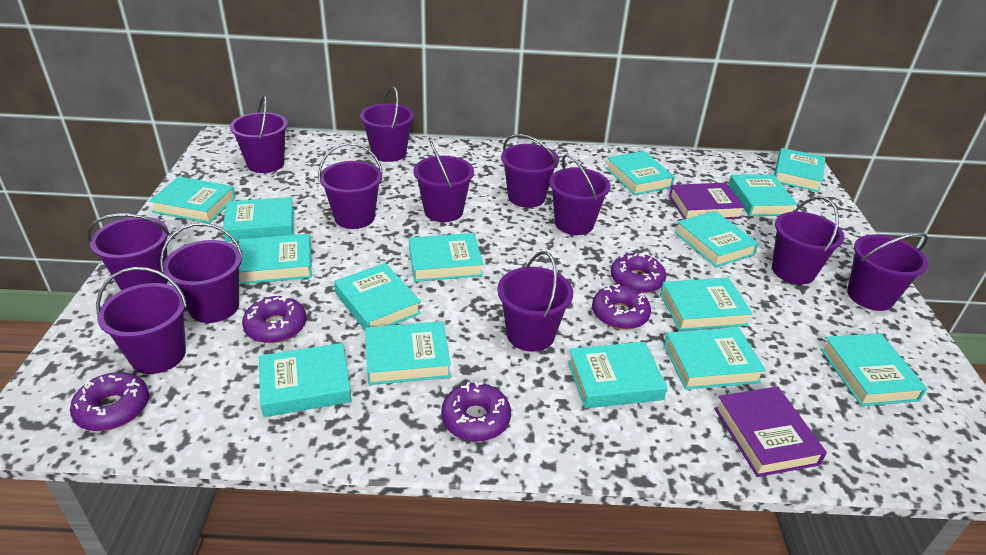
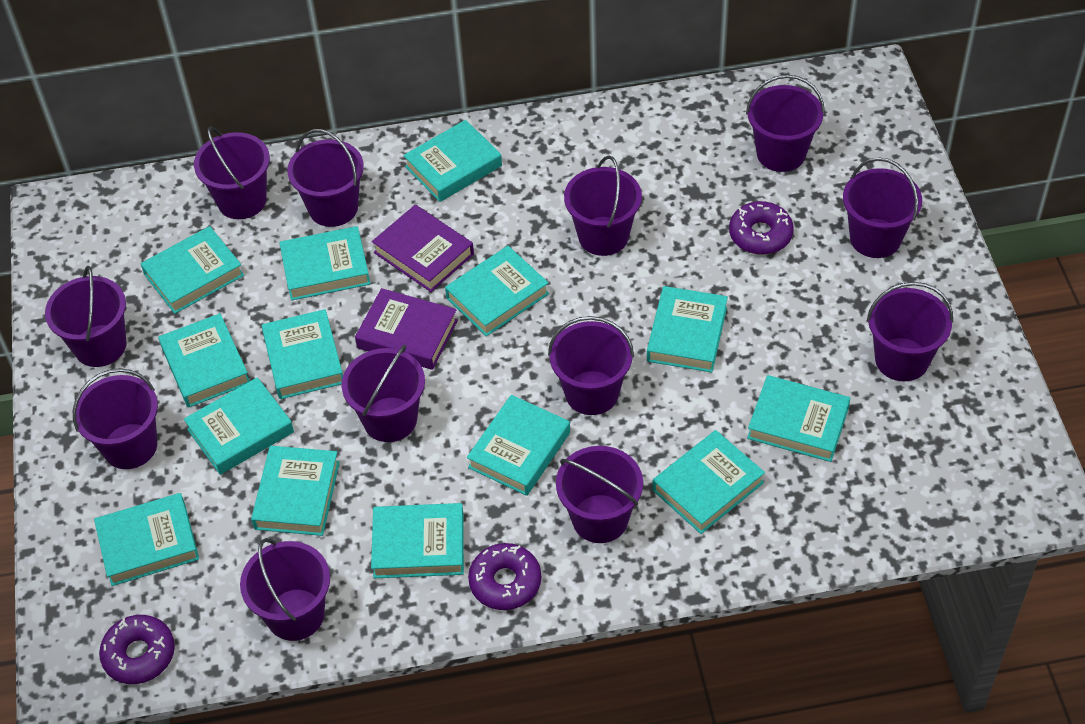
purple donut: 5 -> 3
turquoise book: 15 -> 14

